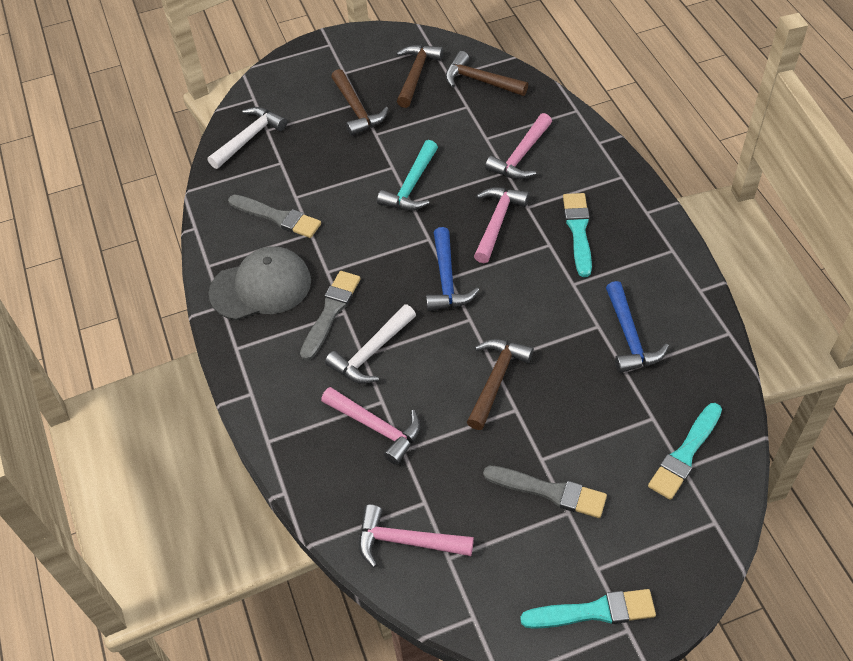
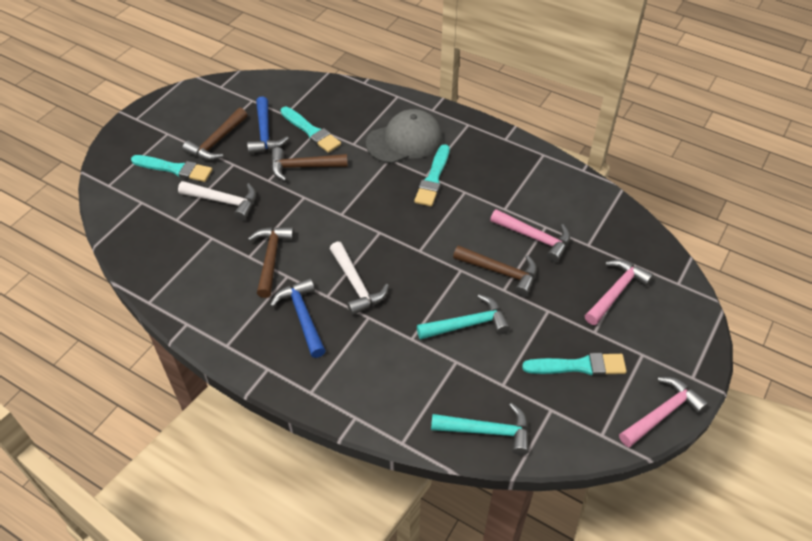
grey brush: 3 -> 0
pink hammer: 4 -> 3
turquoise brush: 3 -> 4
turquoise hammer: 1 -> 2

